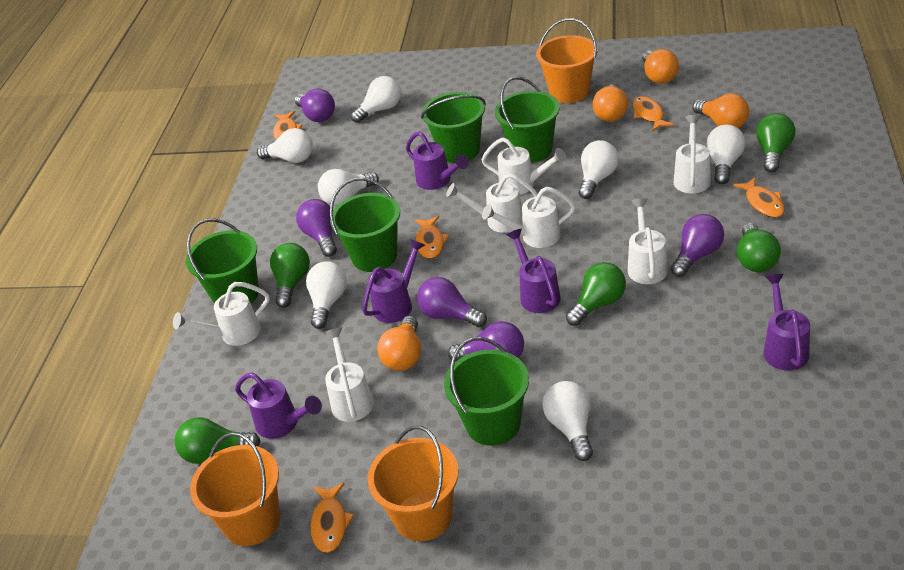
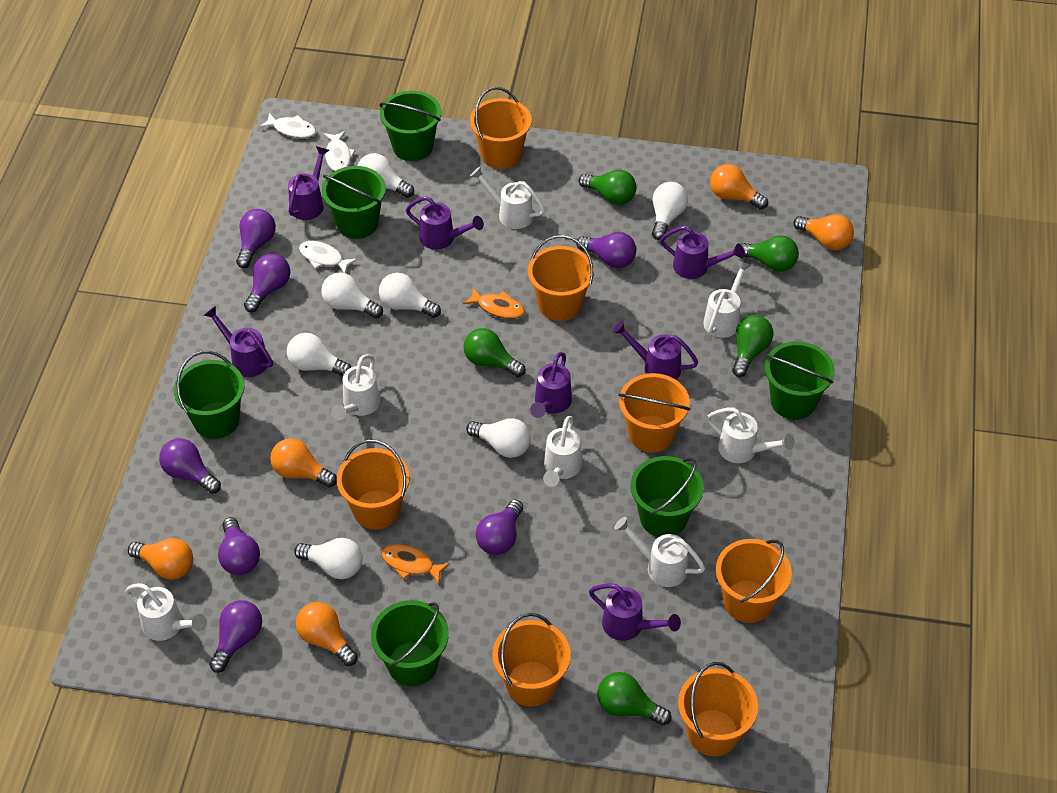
green bucket: 5 -> 6
orange bucket: 3 -> 7
orange fish: 5 -> 2
orange light bulb: 4 -> 5
purple light bulb: 5 -> 7
purple watering can: 5 -> 7
white fish: 0 -> 3

